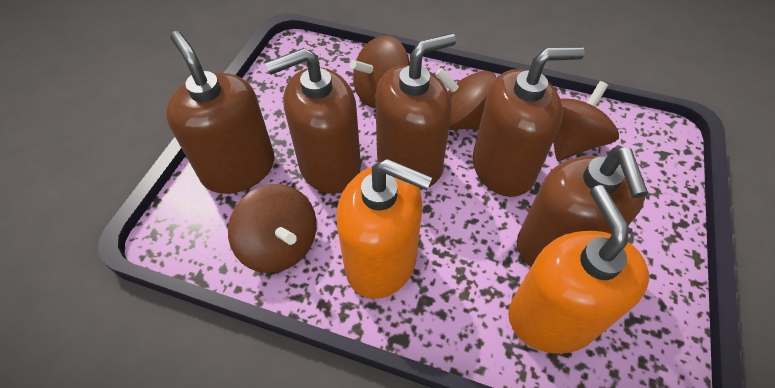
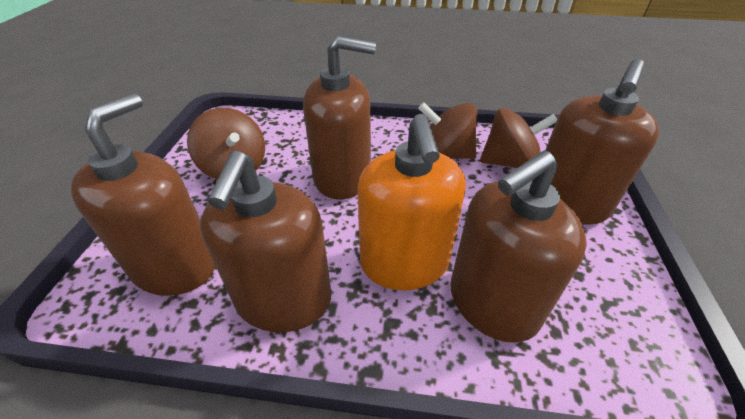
brown spinning top: 4 -> 3
orange soap dispenser: 2 -> 1

